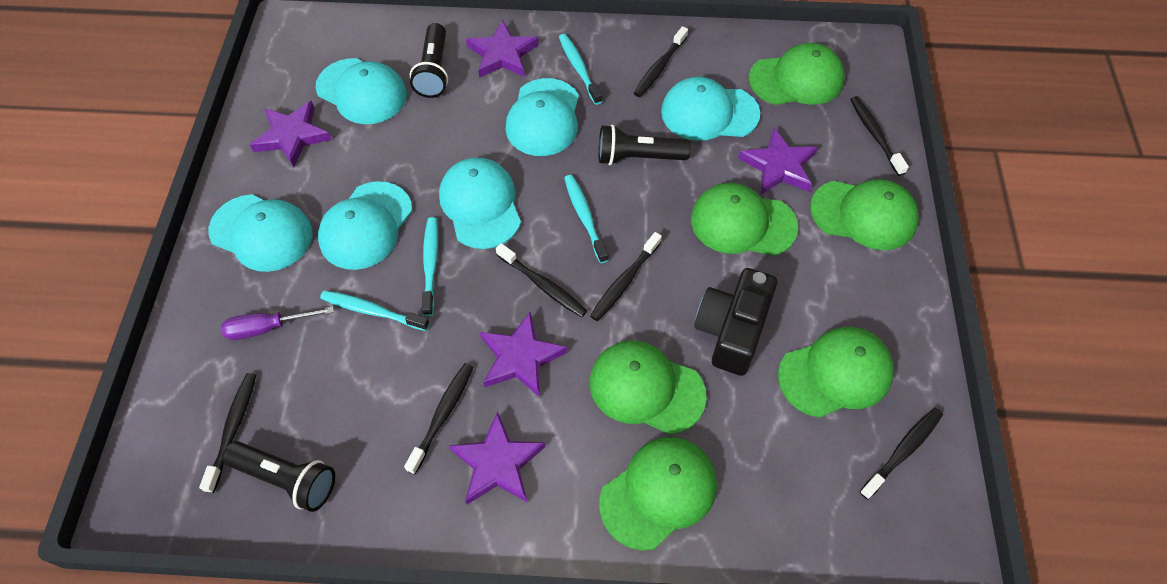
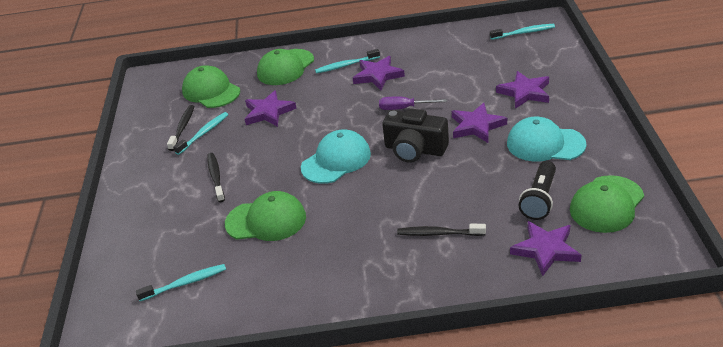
black flashlight: 3 -> 1
black toothbrush: 7 -> 3
green cap: 6 -> 4
turquoise cap: 6 -> 2

